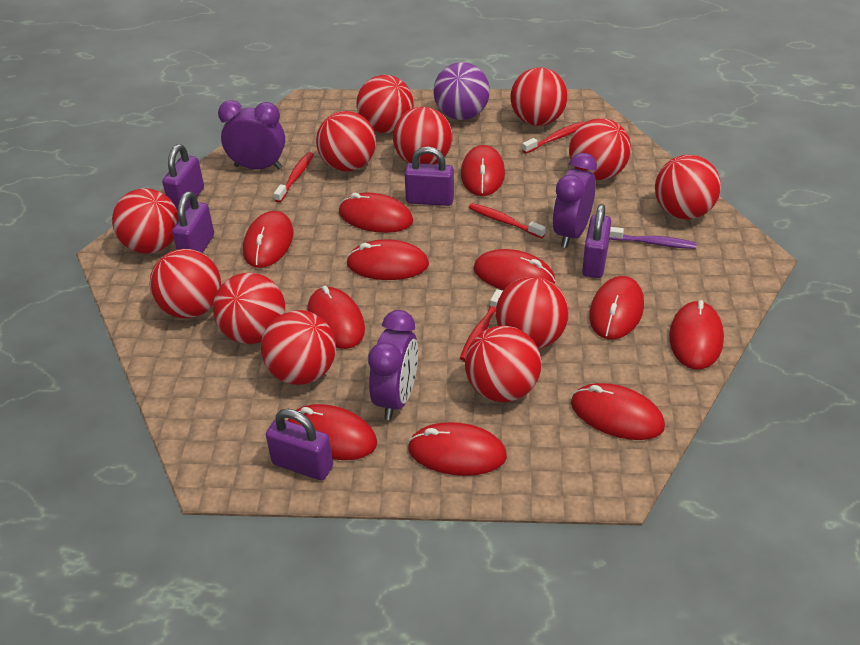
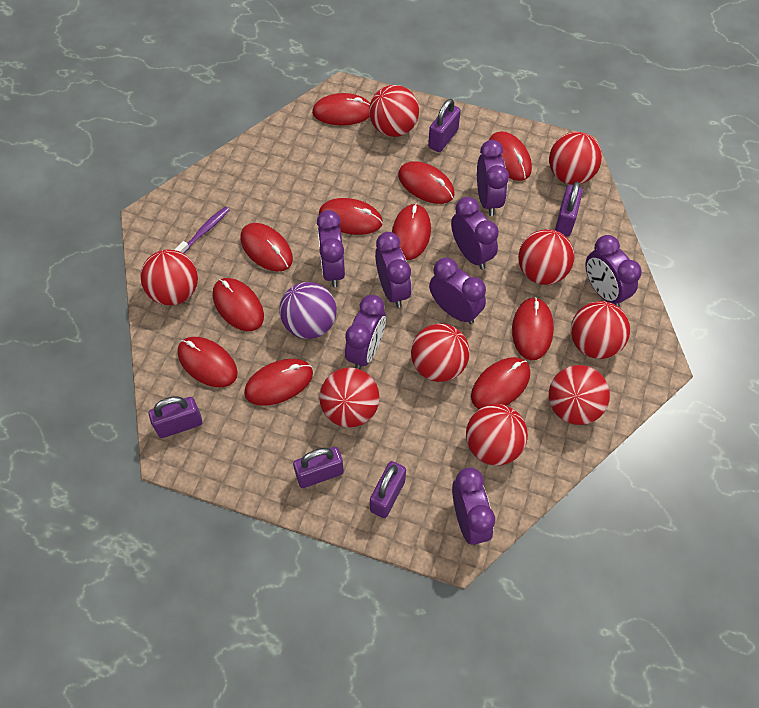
purple clock: 3 -> 8
red ball: 12 -> 9
red toothbrush: 4 -> 0

